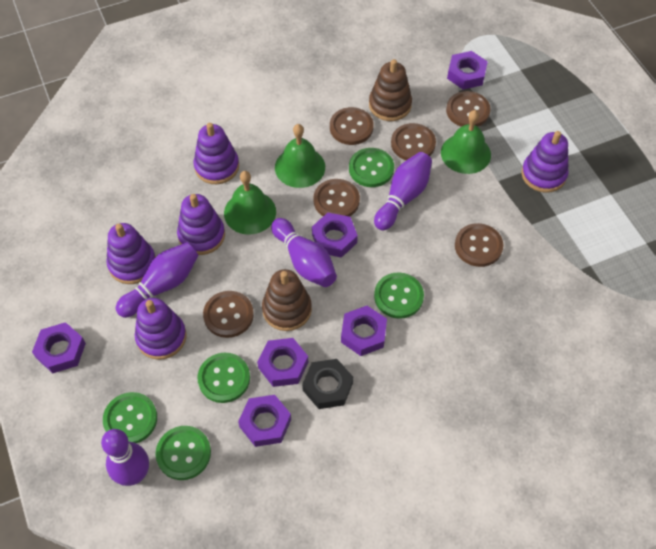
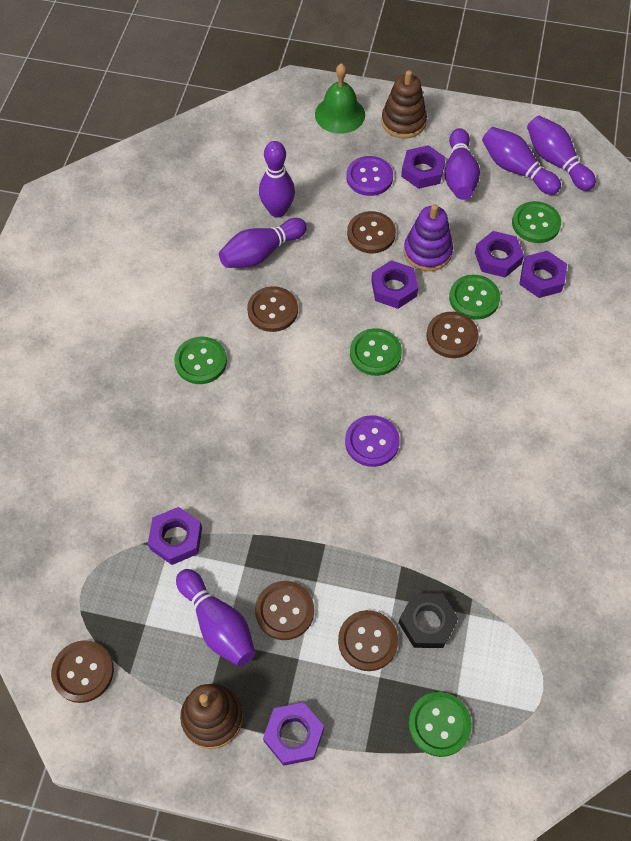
green bell: 3 -> 1
purple bowling pin: 4 -> 6
purple button: 0 -> 2
purple stacking toy: 5 -> 1

